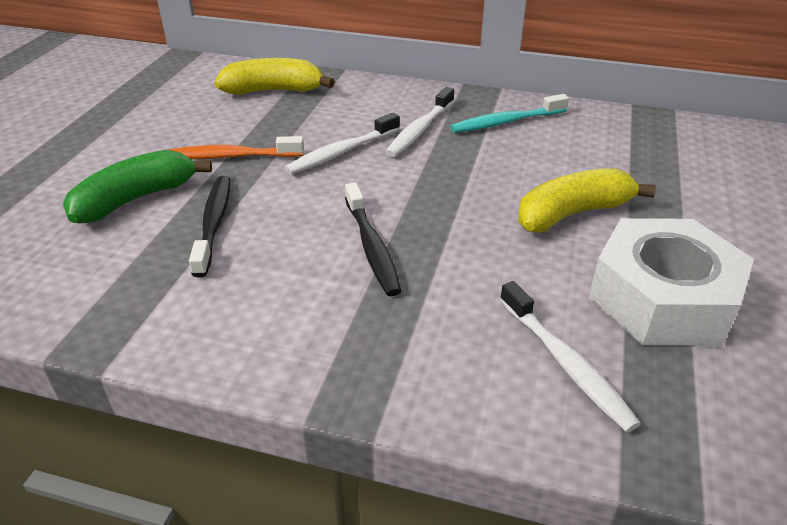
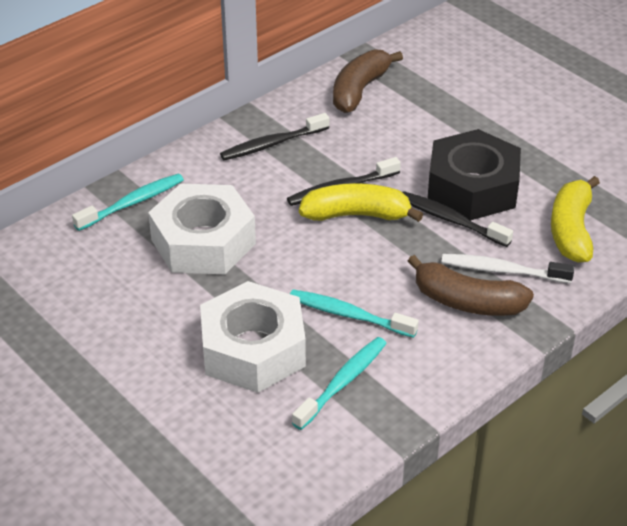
black nut: 0 -> 1
black toothbrush: 2 -> 3
brown banana: 0 -> 2
green banana: 1 -> 0
orange toothbrush: 1 -> 0
turquoise toothbrush: 1 -> 3
white nut: 1 -> 2
white toothbrush: 3 -> 1

